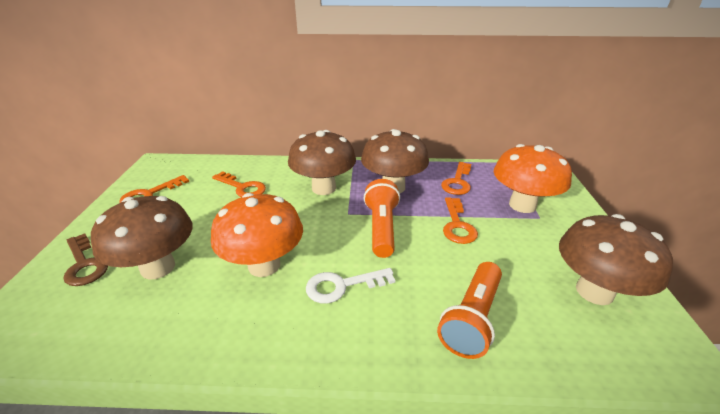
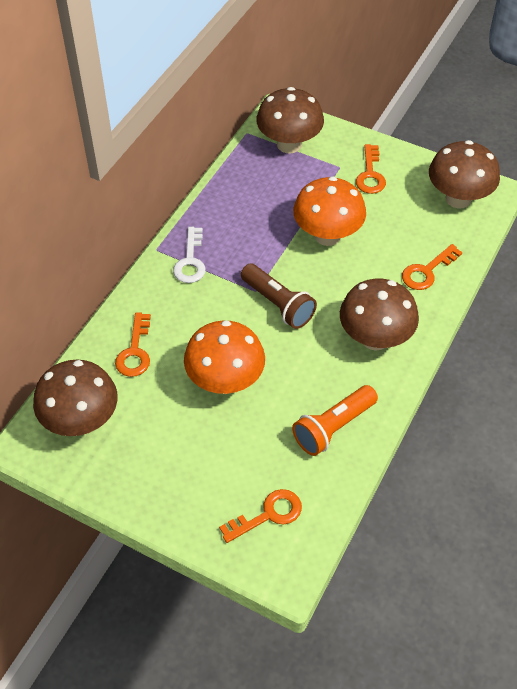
brown flashlight: 0 -> 1
brown key: 1 -> 0
orange flashlight: 2 -> 1

